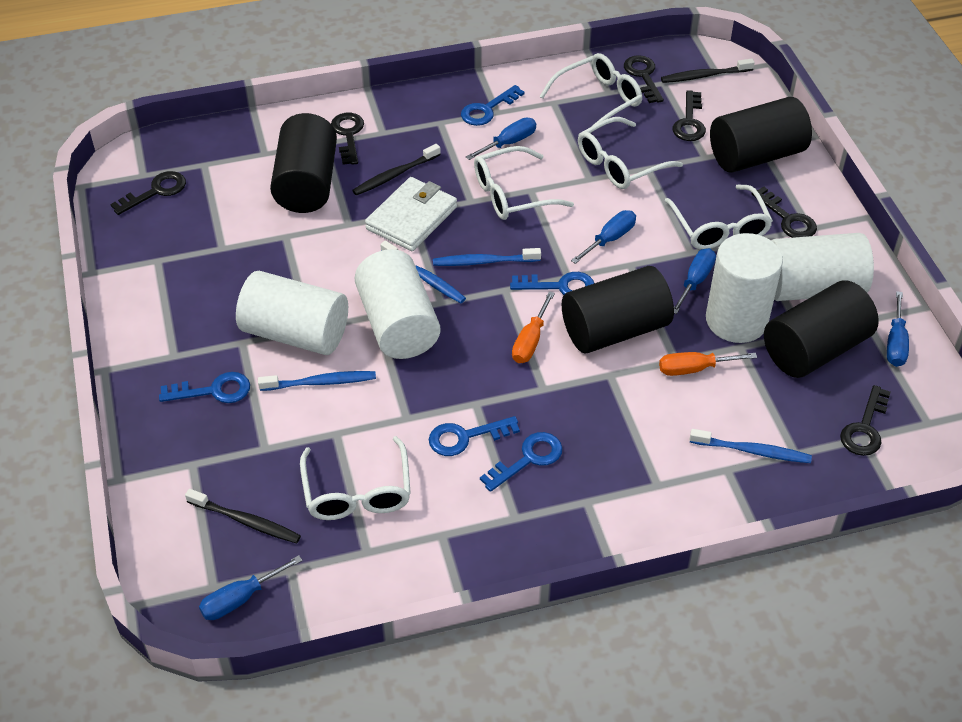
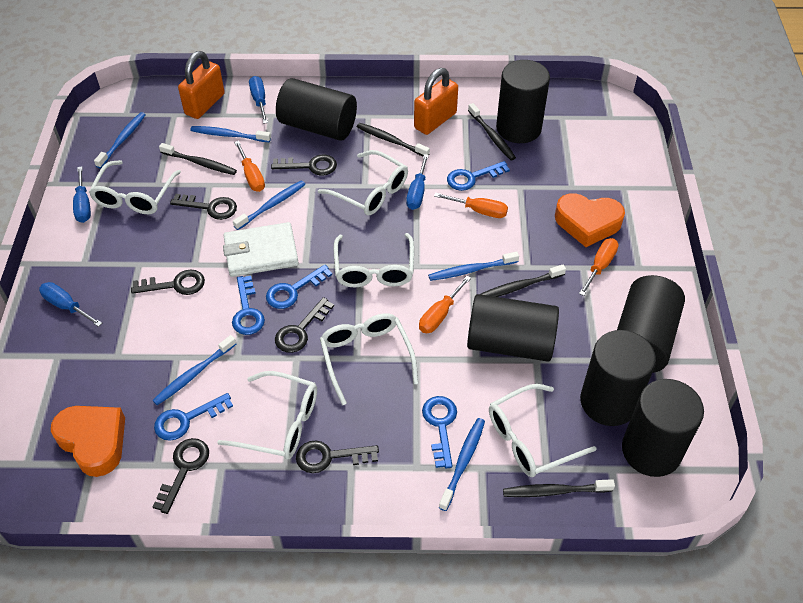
black cylinder: 4 -> 6
black toothbrush: 3 -> 5
blue screwdriver: 5 -> 4
blue toothbrush: 4 -> 6
orange heart: 0 -> 2
orange padlock: 0 -> 2
orange screwdriver: 2 -> 4
white cylinder: 4 -> 0
white glasses: 5 -> 6

